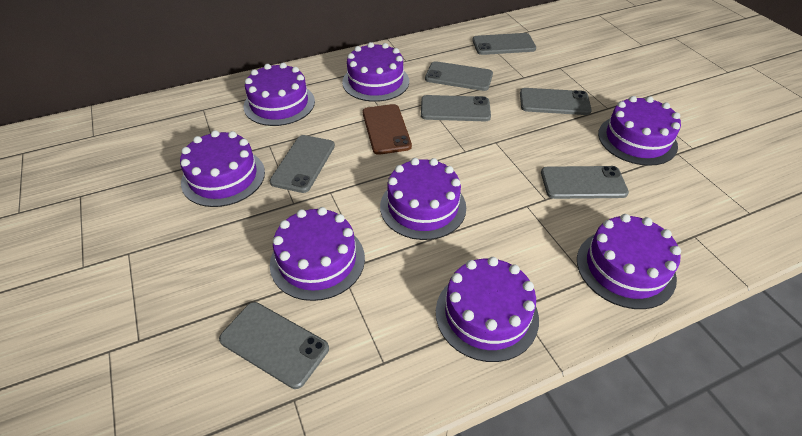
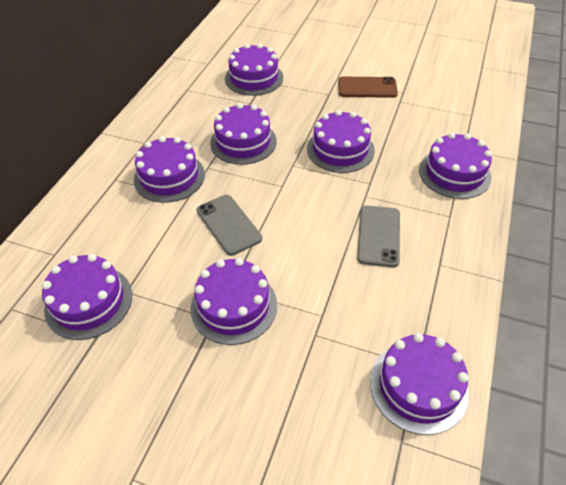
grey phone: 7 -> 2

